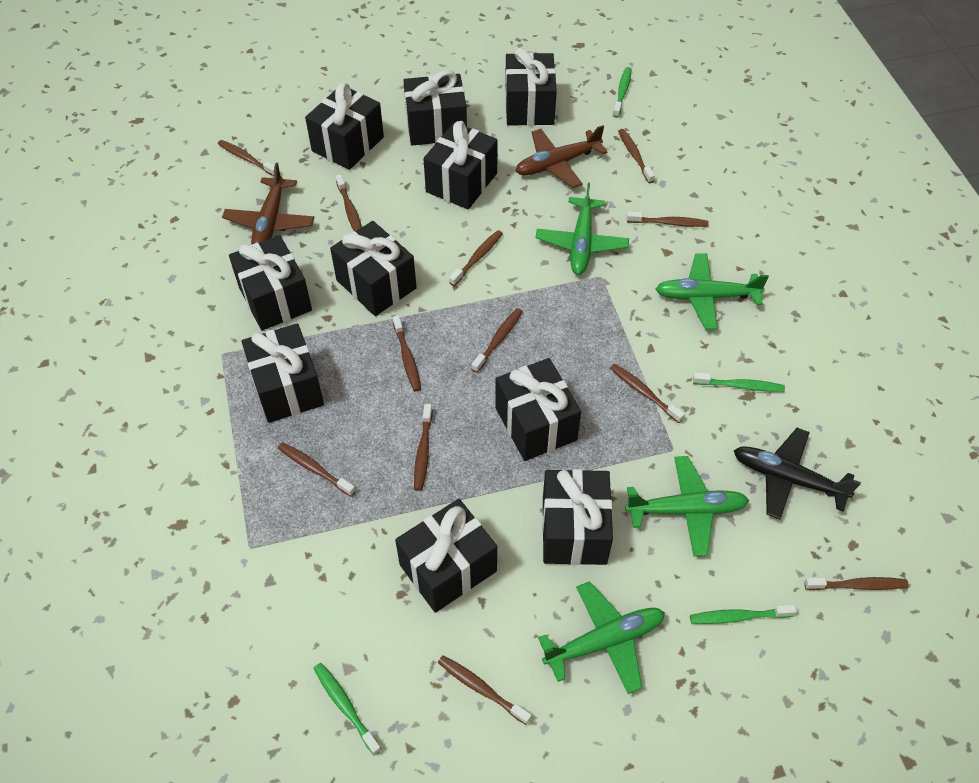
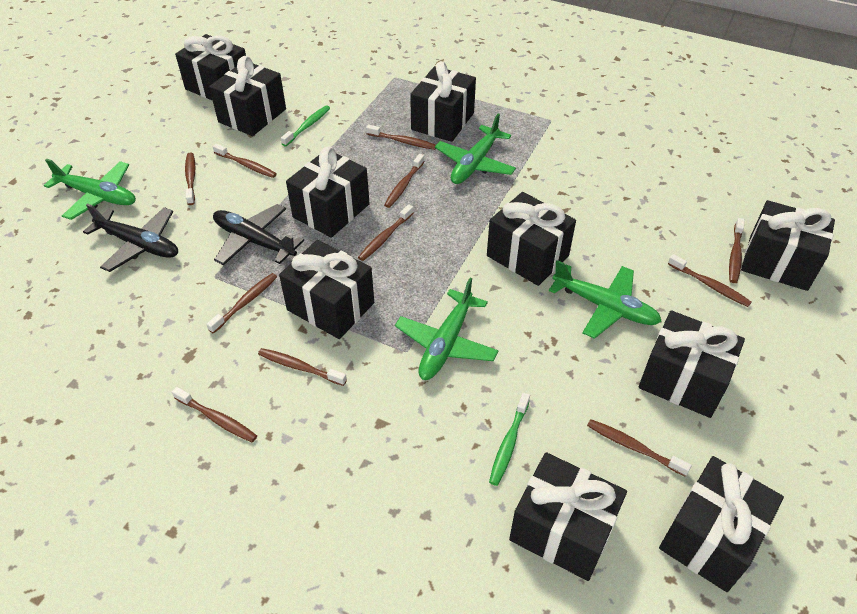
black plane: 1 -> 2
brown plane: 2 -> 0
brown toothbrush: 12 -> 11
green toothbrush: 4 -> 2

